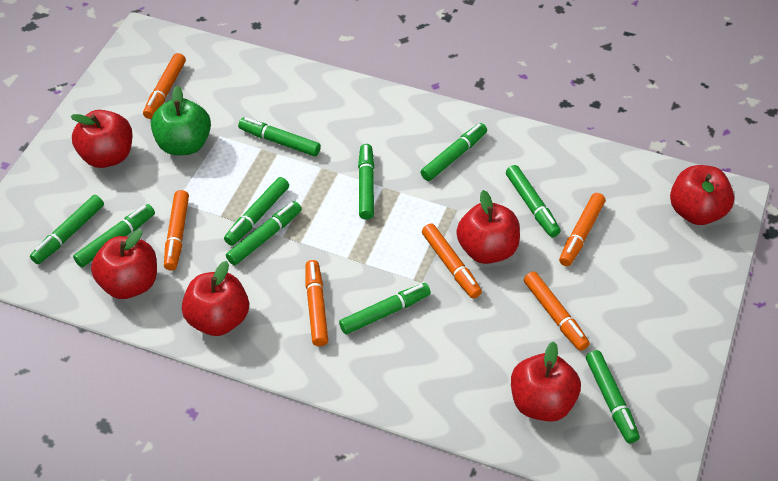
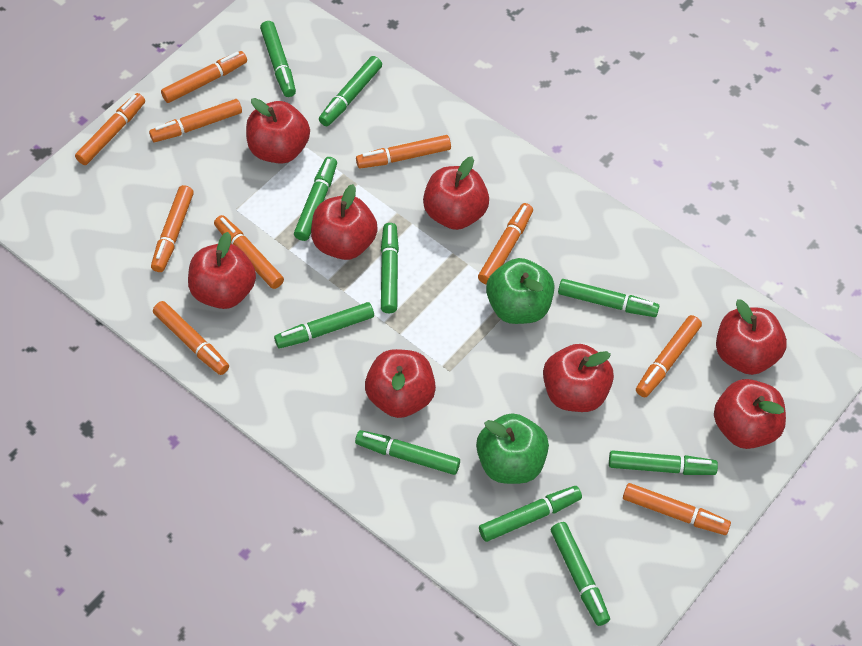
green apple: 1 -> 2
orange marker: 6 -> 10
red apple: 6 -> 8

